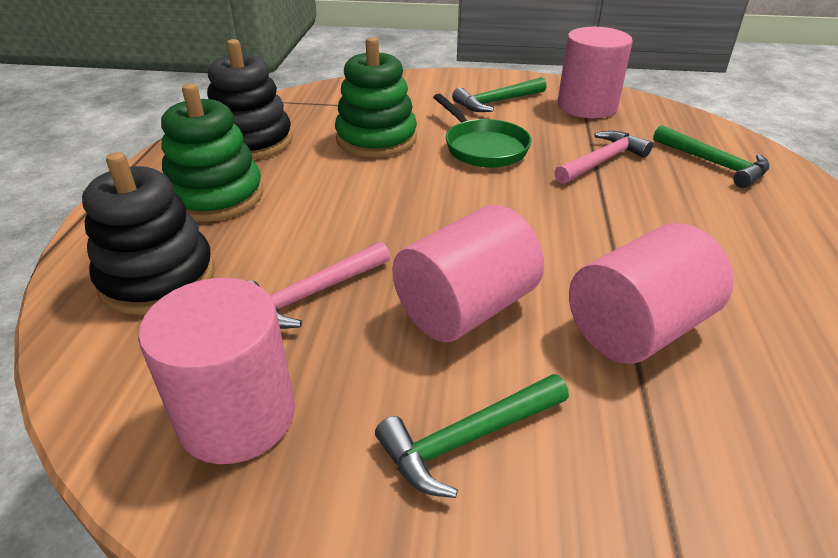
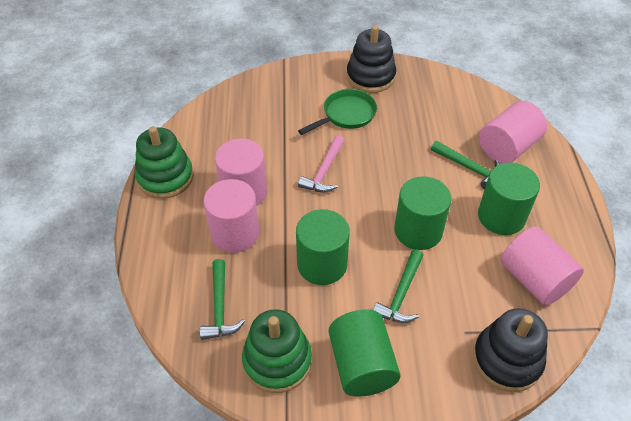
green cylinder: 0 -> 4
pink hammer: 2 -> 1

